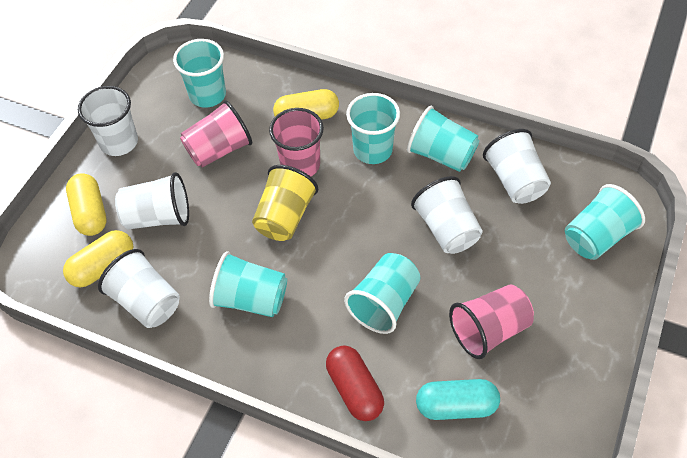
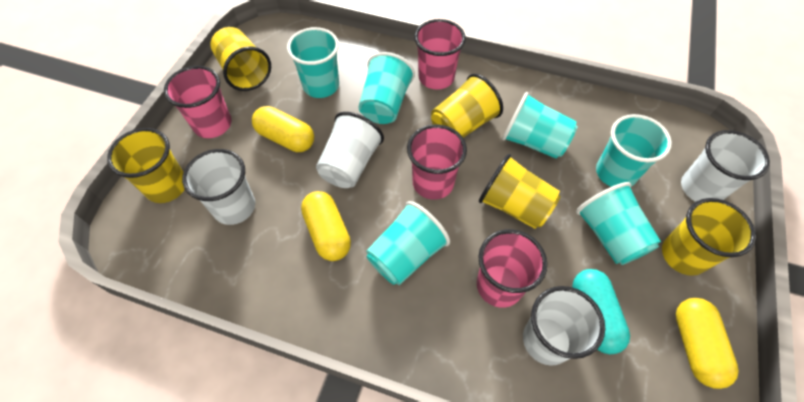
pink cup: 3 -> 4
red capsule: 1 -> 0
white cup: 5 -> 4
yellow cup: 1 -> 5

